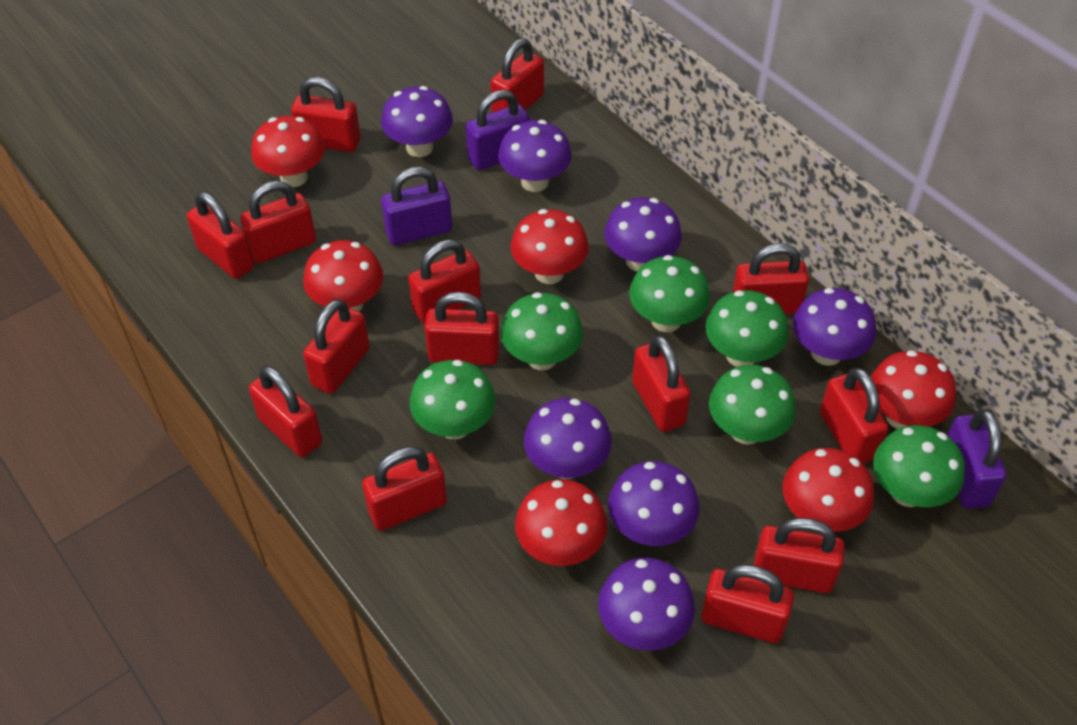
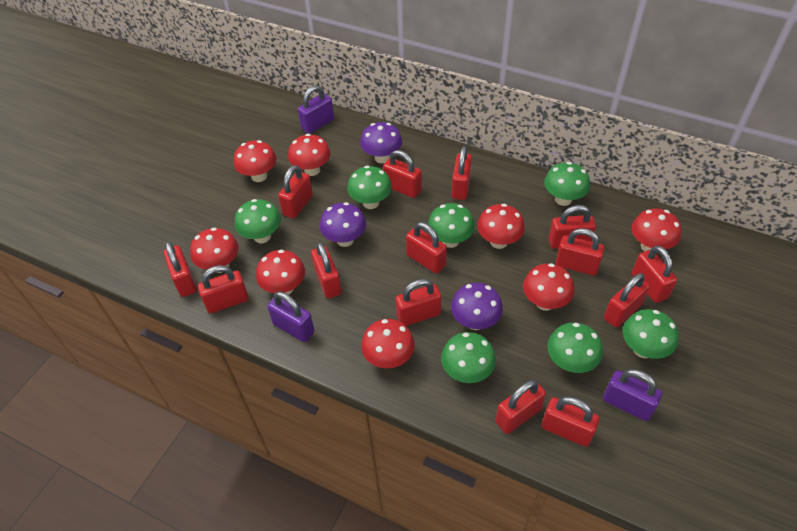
green mushroom: 6 -> 7
purple mushroom: 7 -> 3
red mushroom: 6 -> 8

